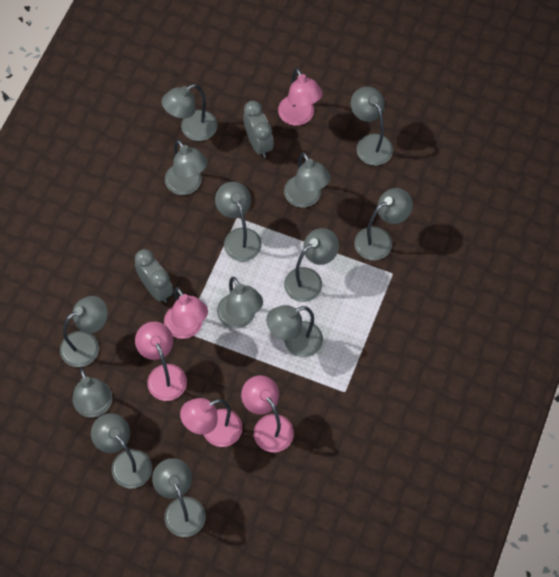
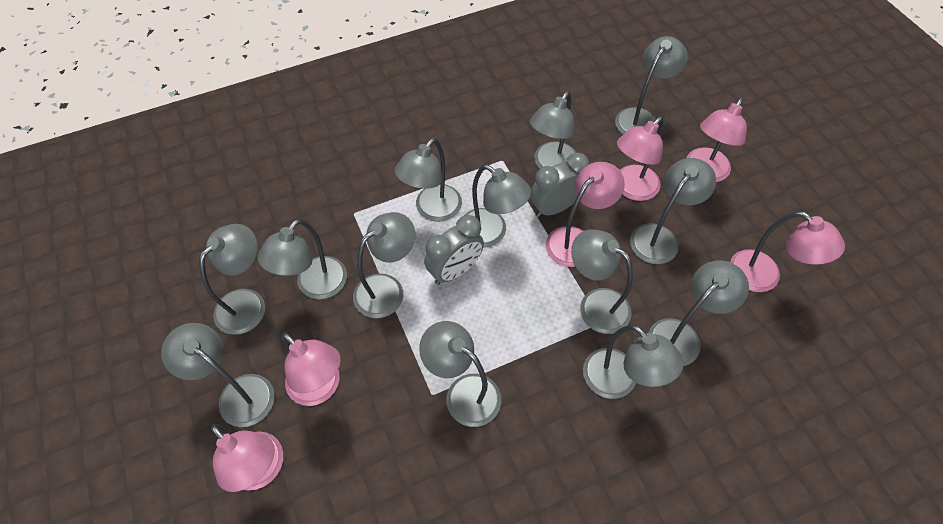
pink lamp: 5 -> 6

